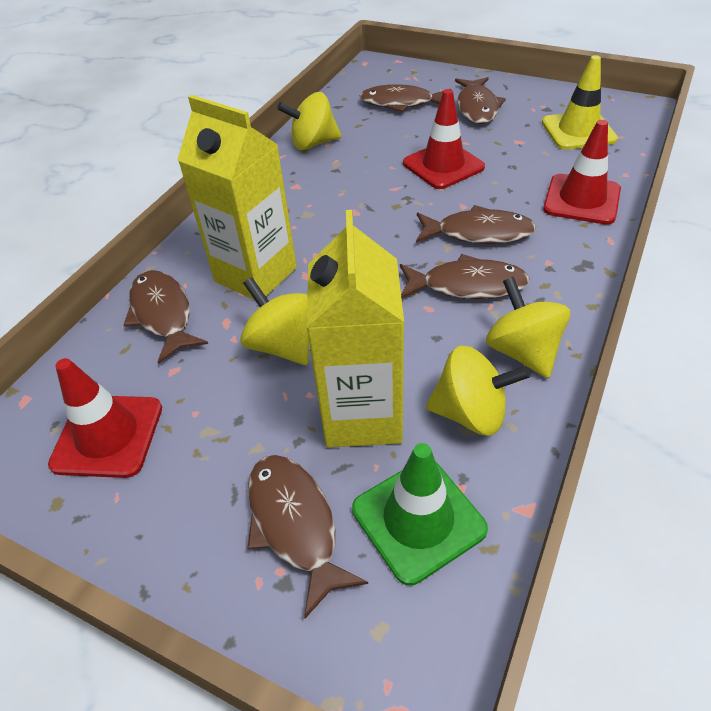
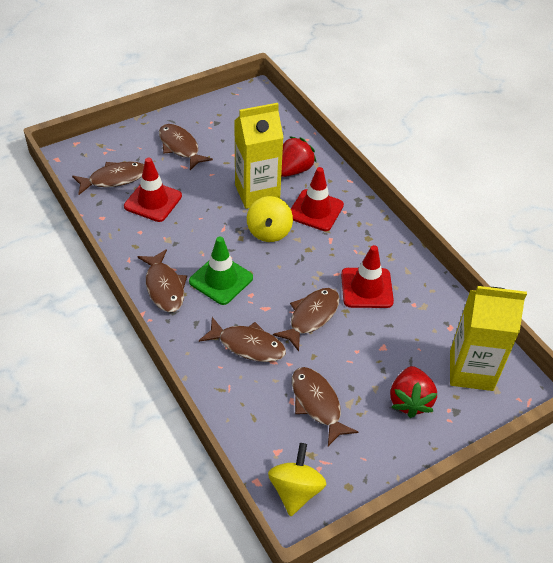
red strawberry: 0 -> 2
yellow spinning top: 4 -> 2
yellow traffic cone: 1 -> 0

